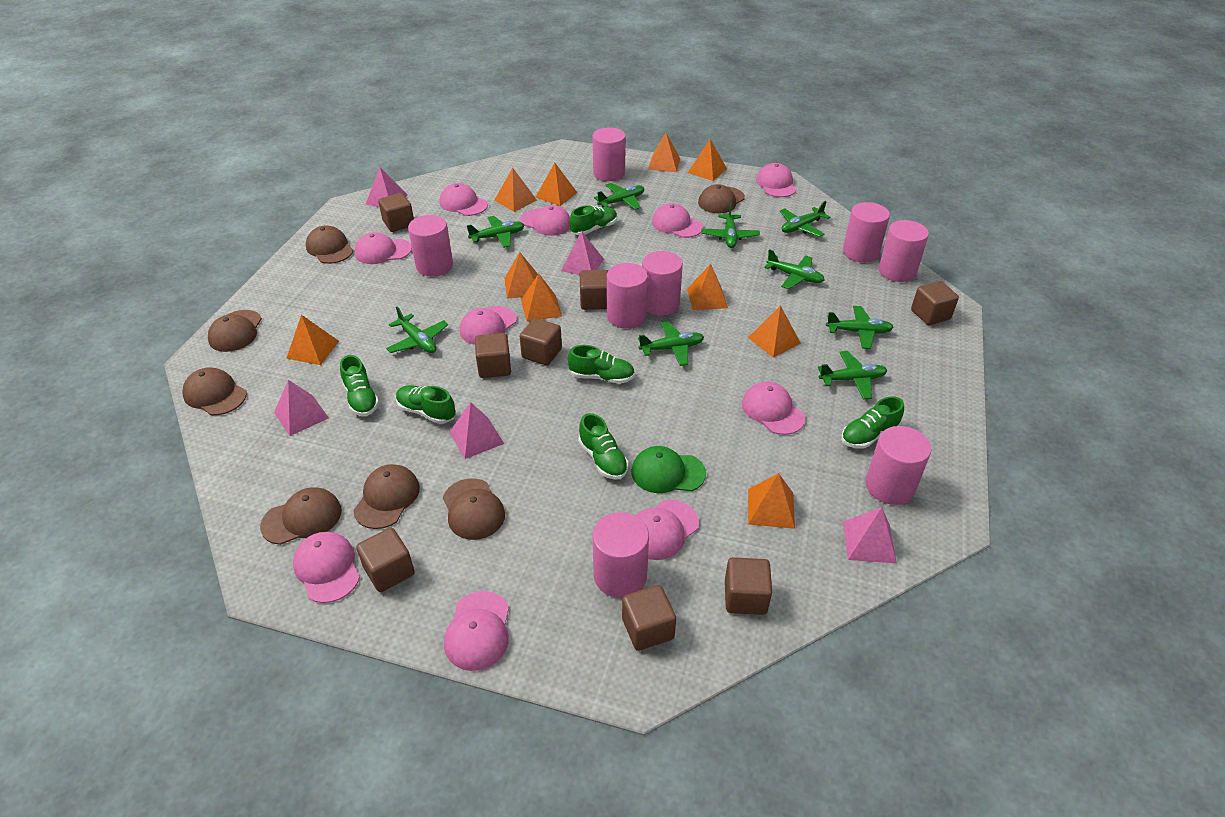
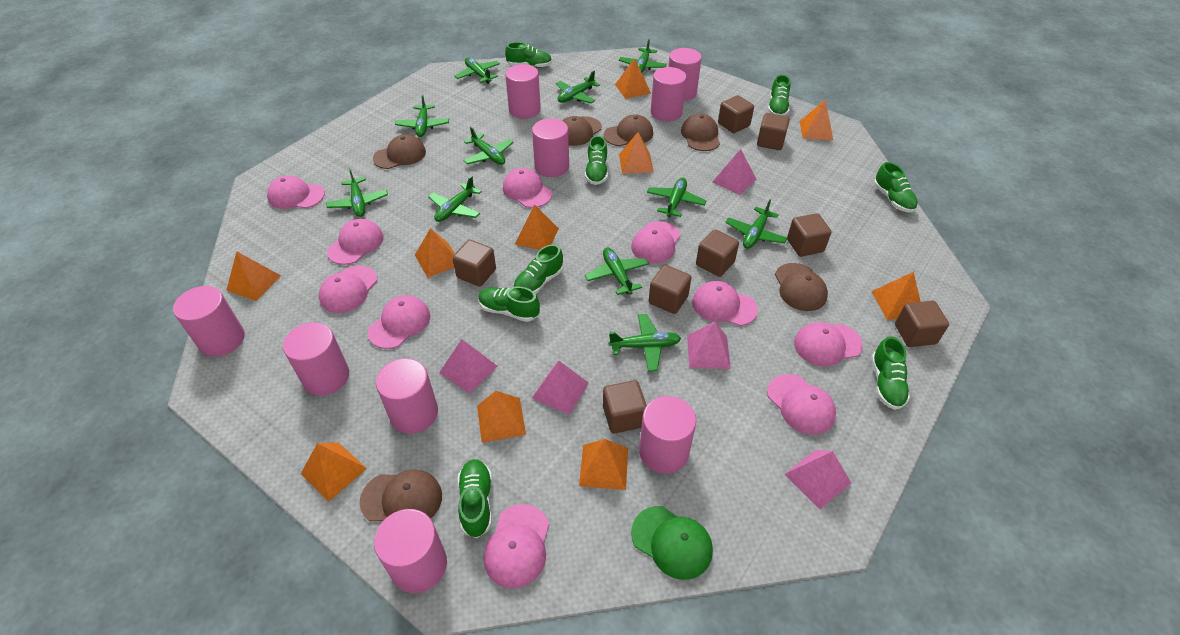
brown cap: 7 -> 6
green plane: 9 -> 11
green shoe: 6 -> 8
pink cylinder: 8 -> 9

